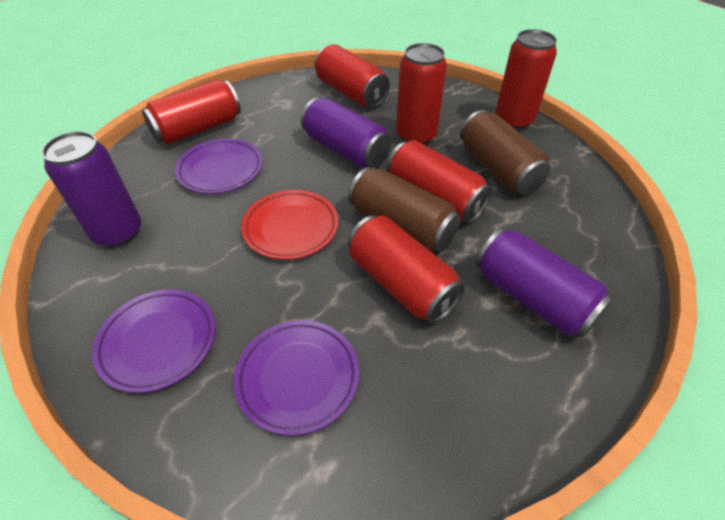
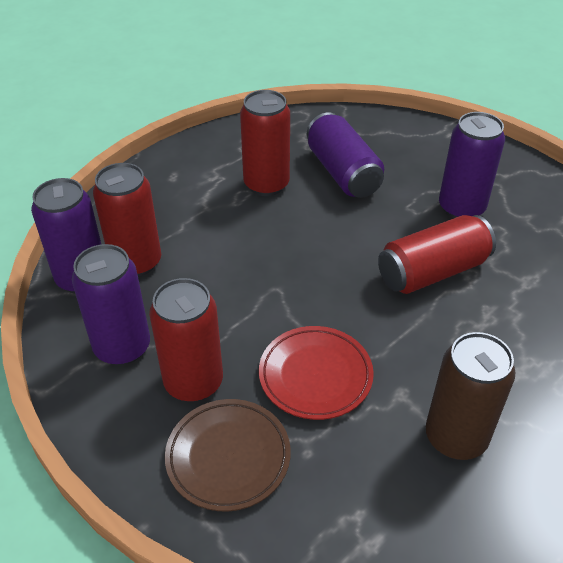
brown can: 2 -> 1
brown plate: 0 -> 1
purple can: 3 -> 4
purple plate: 3 -> 0
red can: 6 -> 4

